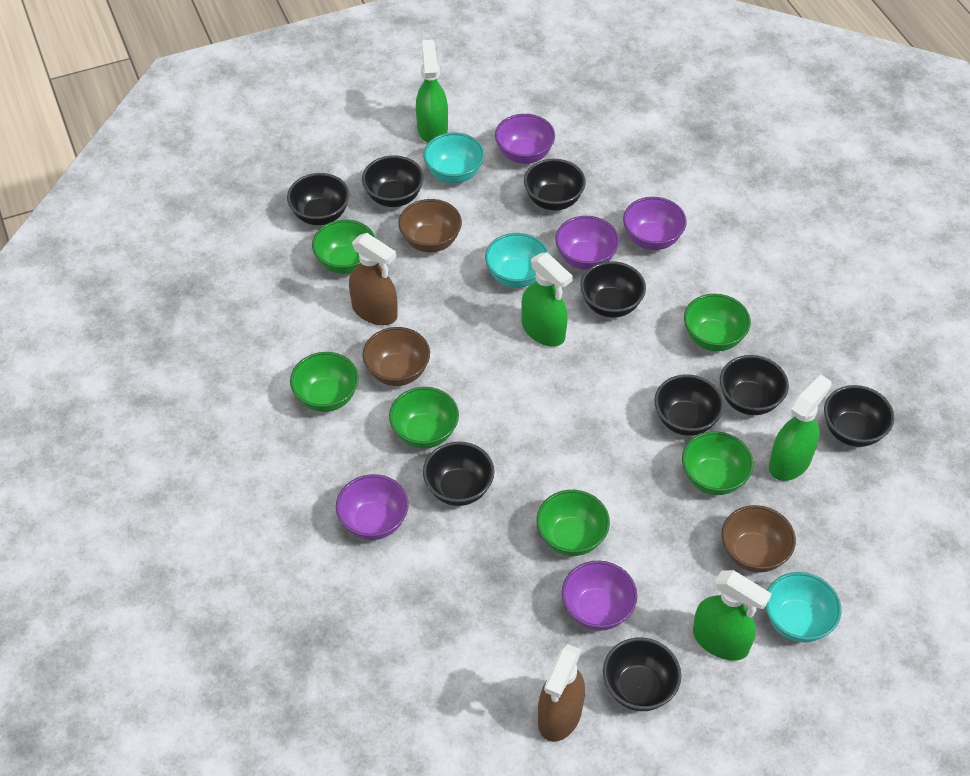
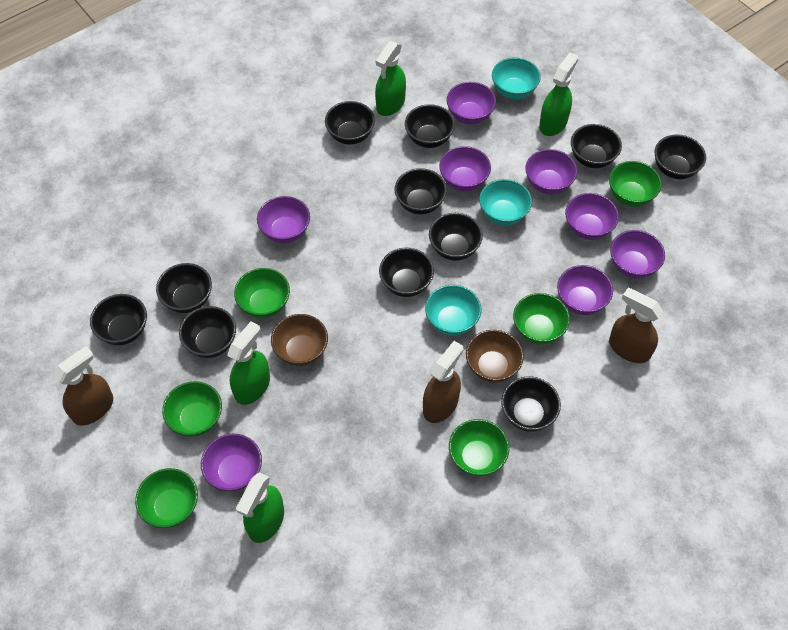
black bowl: 9 -> 11
brown bowl: 3 -> 2
brown spray bottle: 2 -> 3
purple bowl: 5 -> 8

